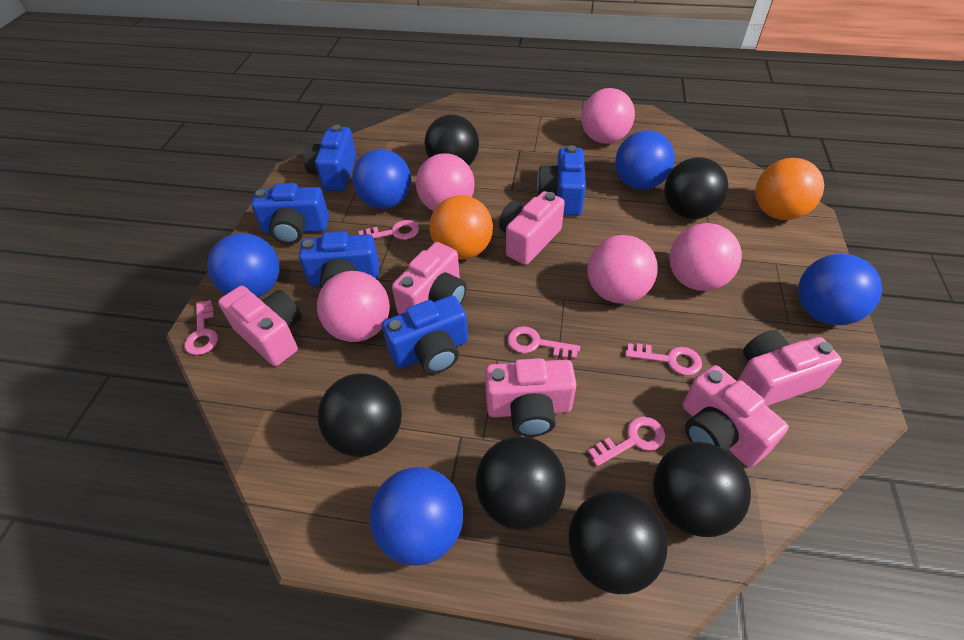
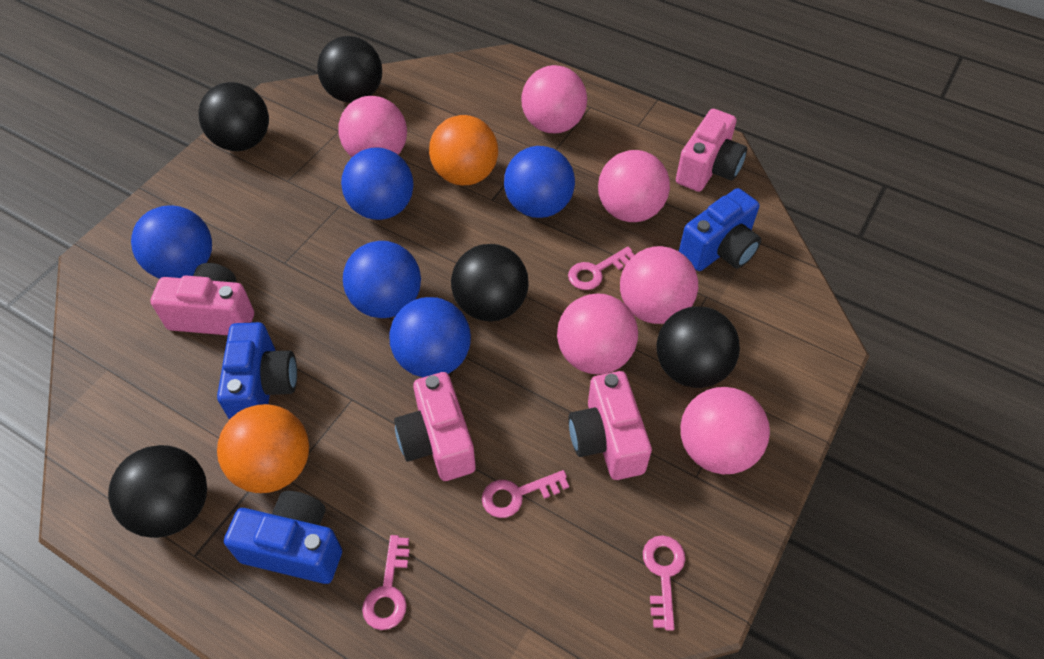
black ball: 6 -> 5
blue camera: 5 -> 3
pink ball: 5 -> 6
pink camera: 6 -> 4
pink key: 5 -> 4

